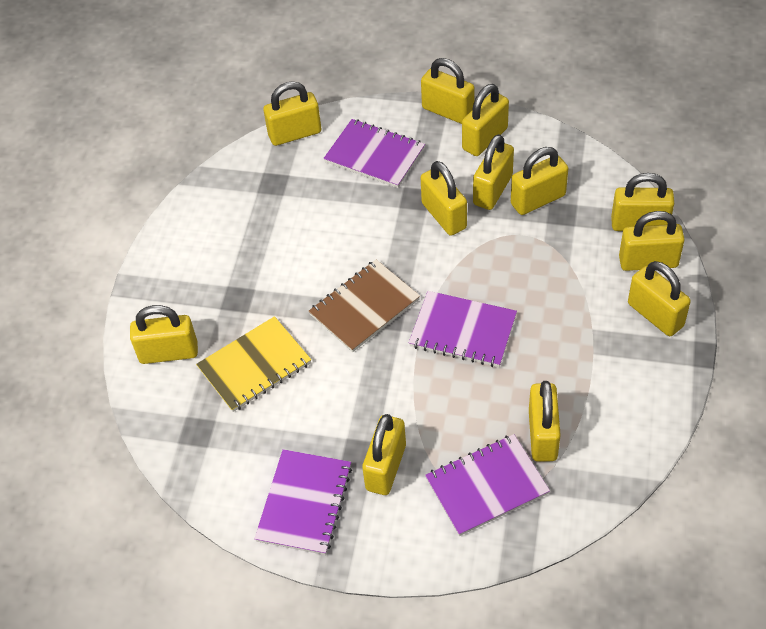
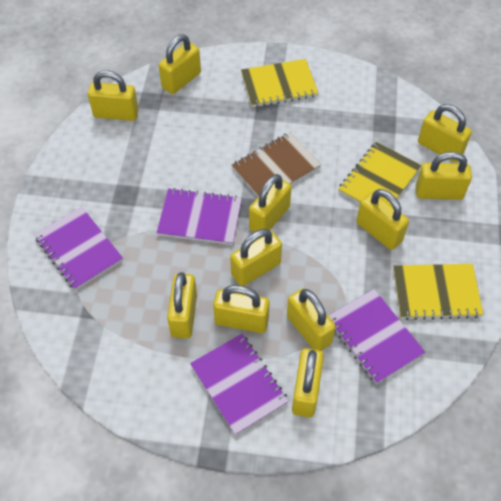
yellow notebook: 1 -> 3
yellow padlock: 12 -> 11

